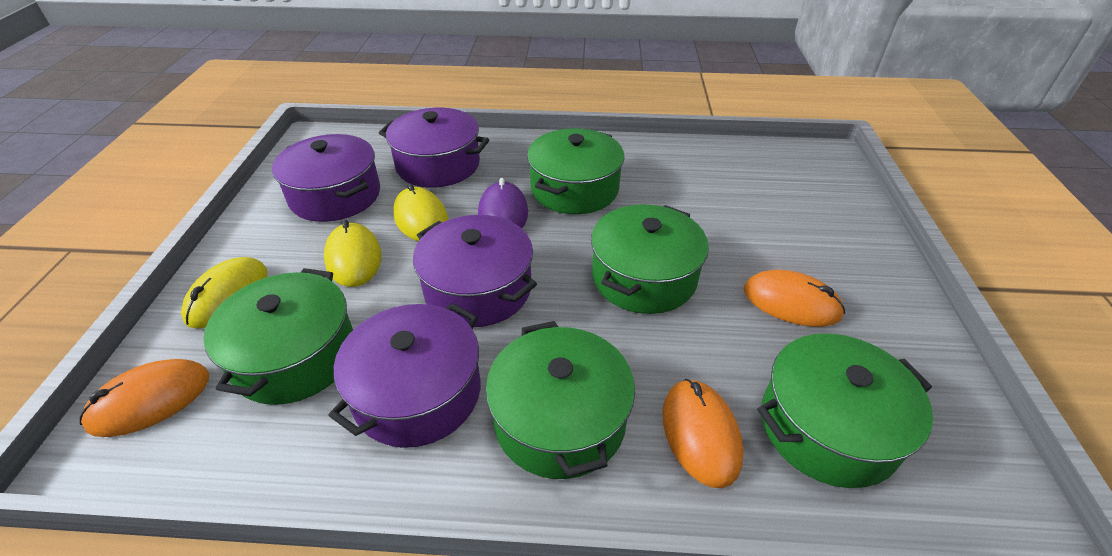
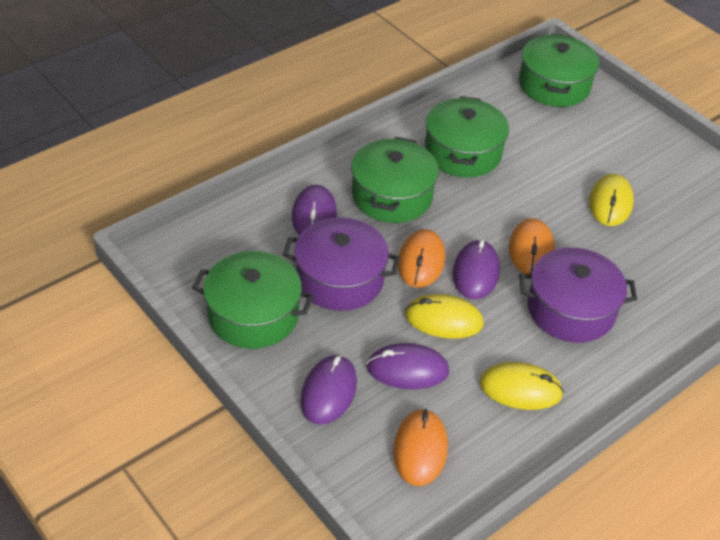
green pot: 5 -> 4
purple mouse: 1 -> 4
purple pot: 4 -> 2

